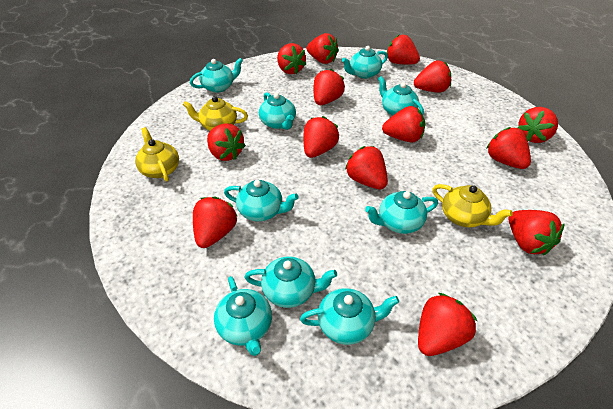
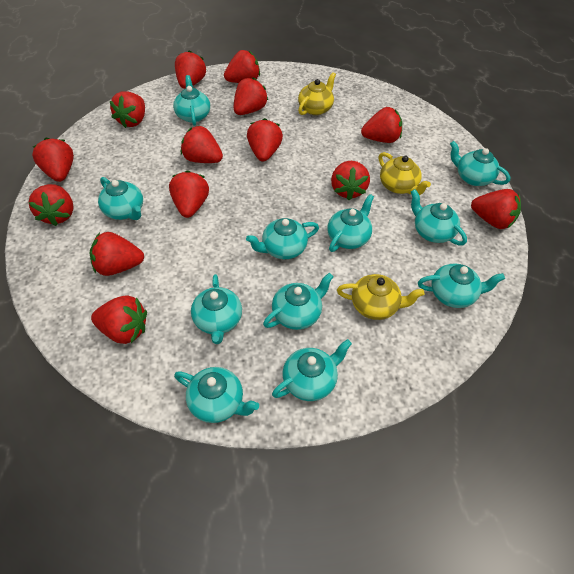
turquoise teapot: 9 -> 11

